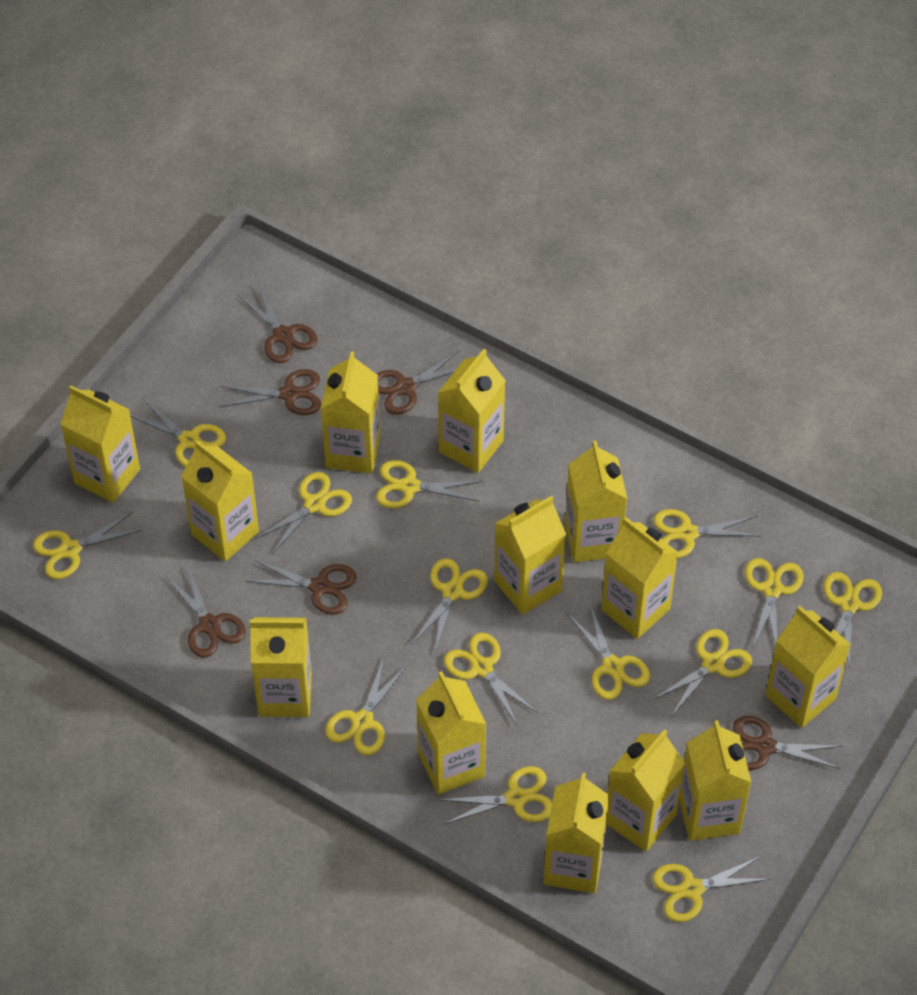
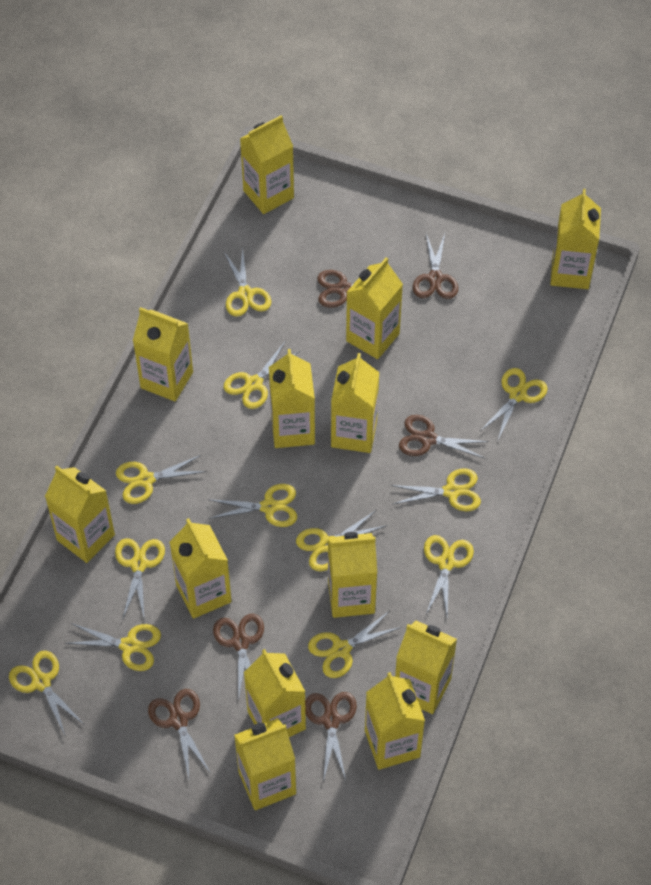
yellow scissors: 14 -> 12

